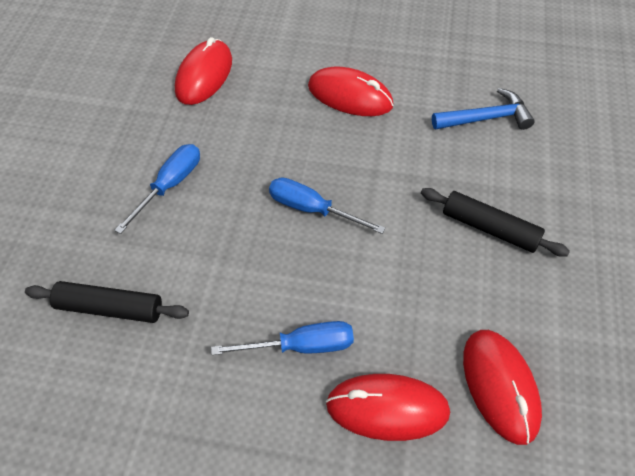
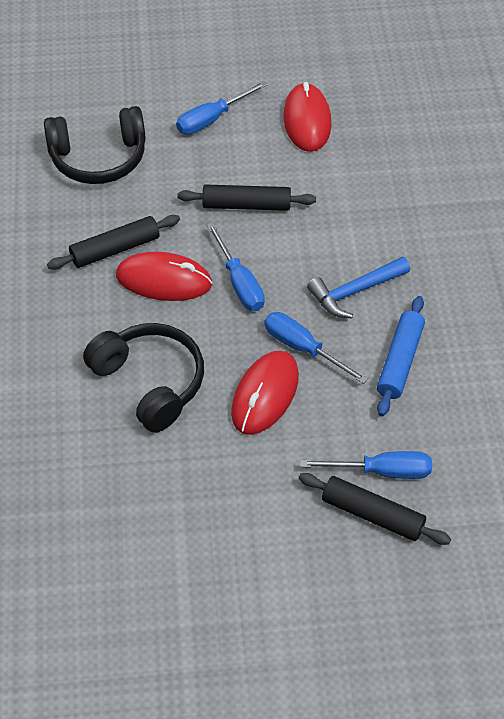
black headphones: 0 -> 2
black rolling pin: 2 -> 3
blue rolling pin: 0 -> 1
blue screwdriver: 3 -> 4
red mouse: 4 -> 3

